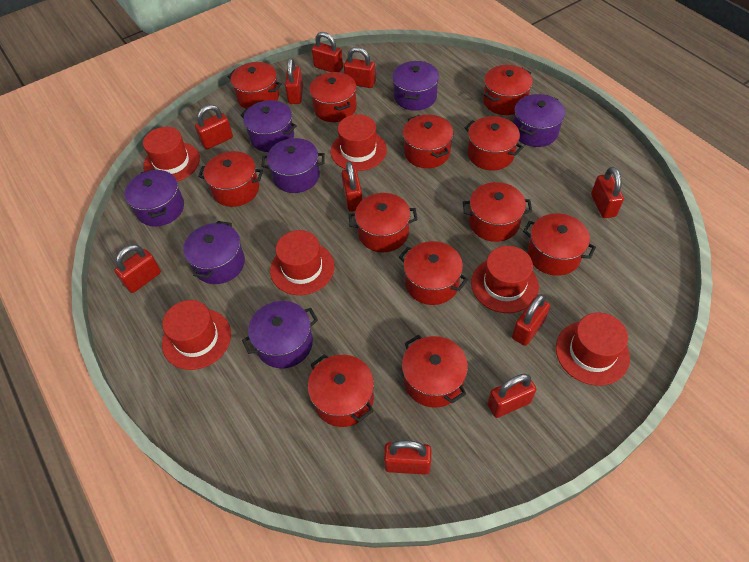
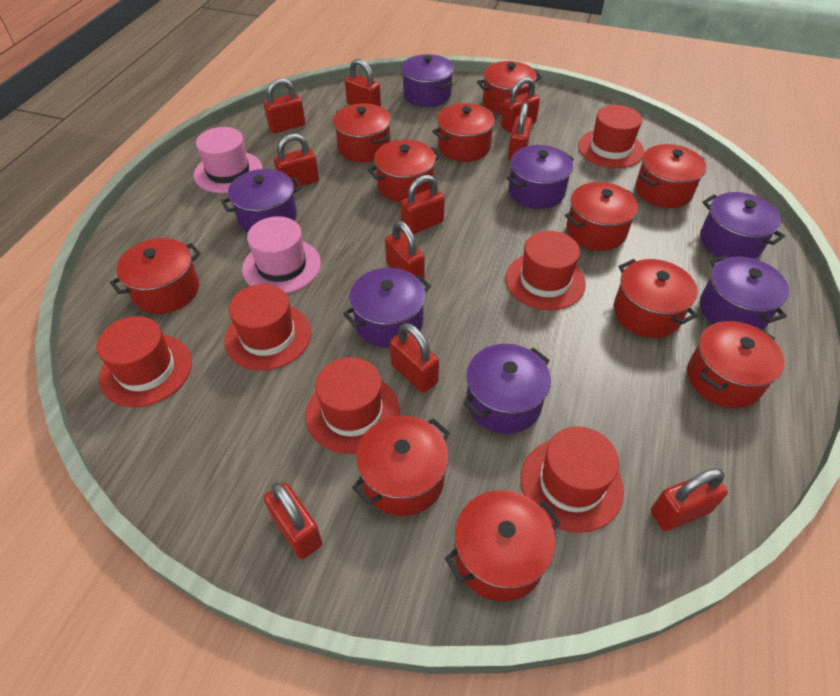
pink hat: 0 -> 2
red pot: 12 -> 11

